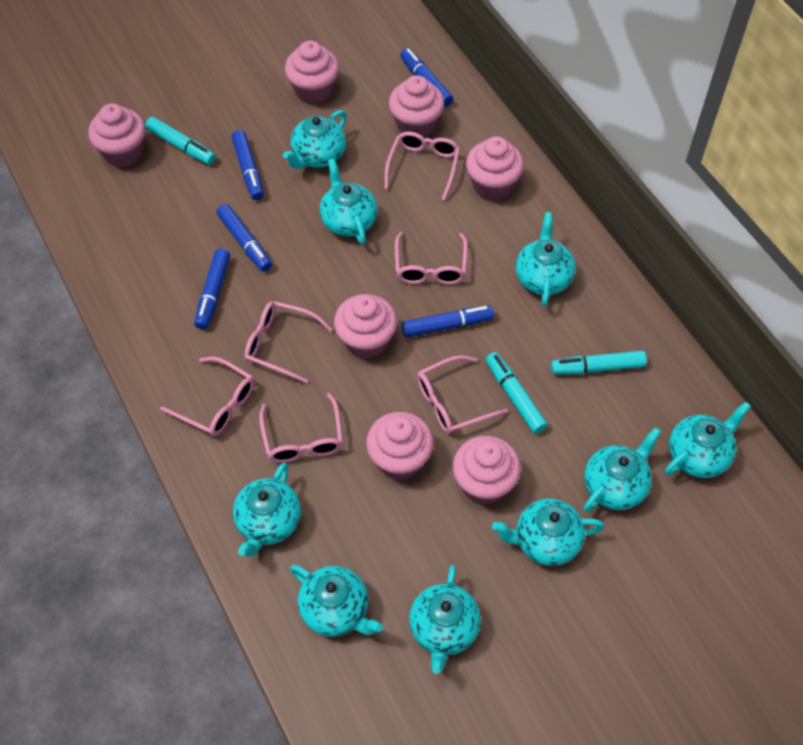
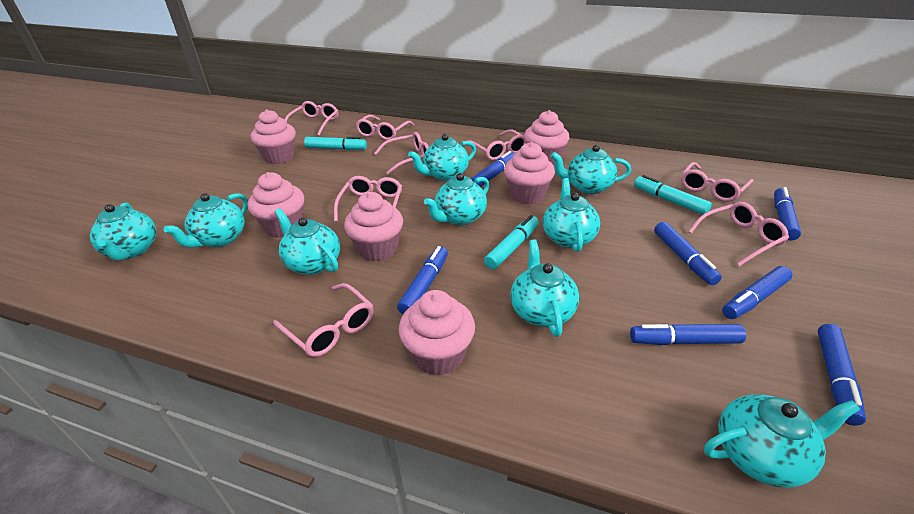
blue marker: 5 -> 7
pink cupcake: 7 -> 6
pink glasses: 6 -> 8

